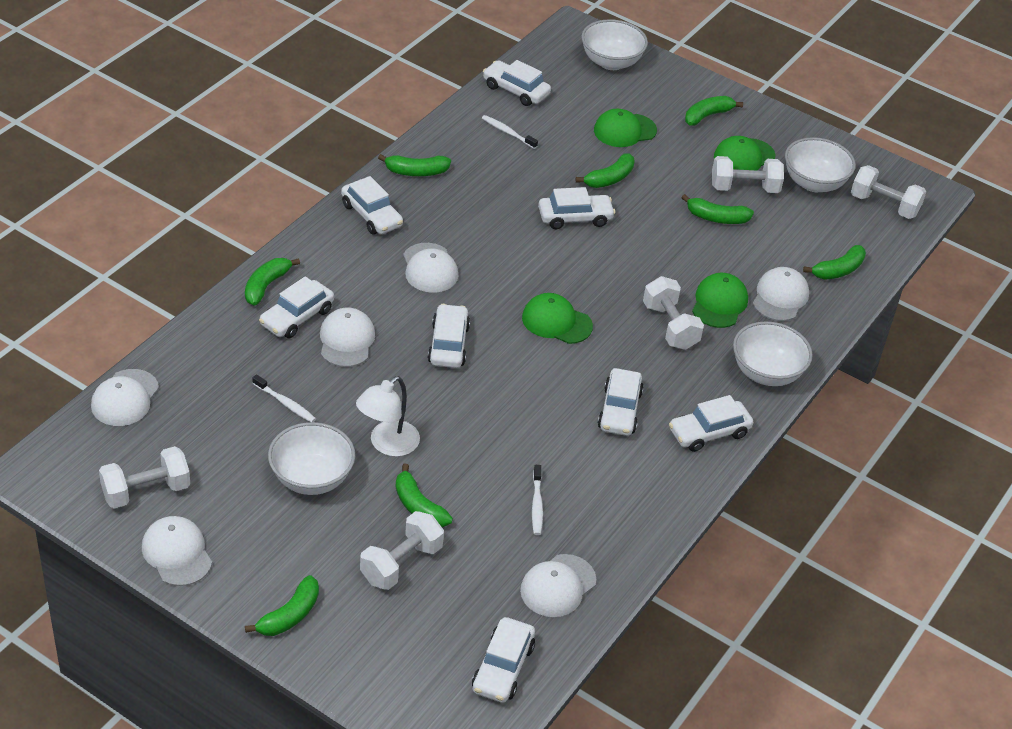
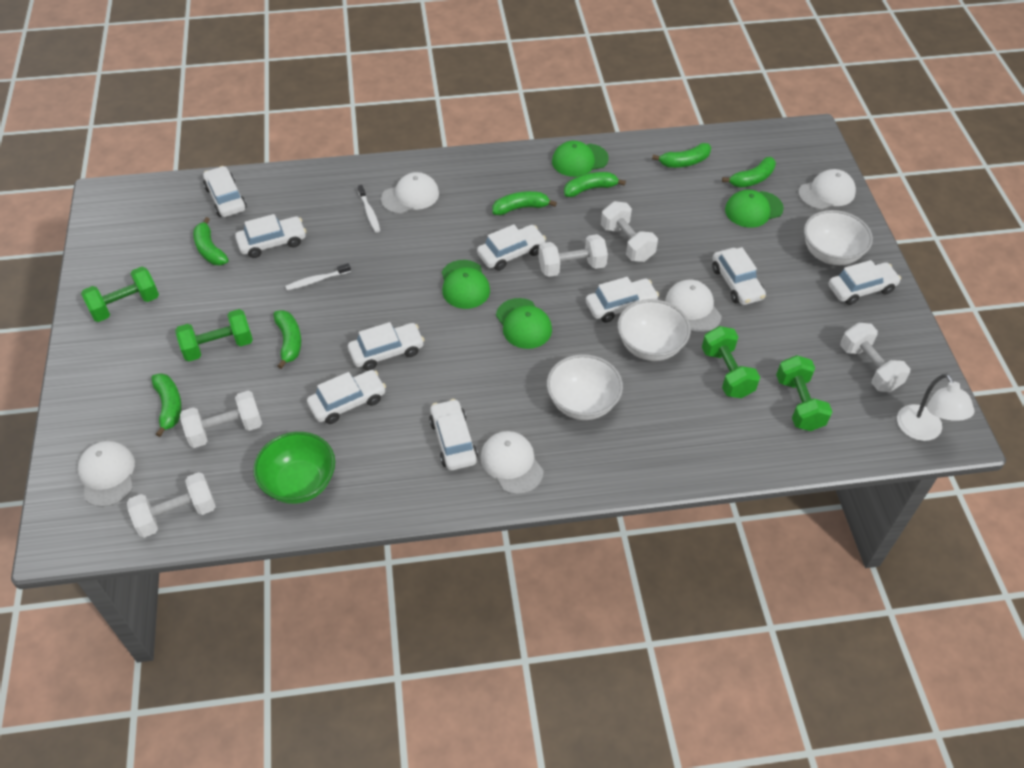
green banana: 8 -> 7
green bowl: 0 -> 1
green dumbbell: 0 -> 4
white bowl: 4 -> 3
white cap: 6 -> 5
white car: 8 -> 9
white toothbrush: 3 -> 2

